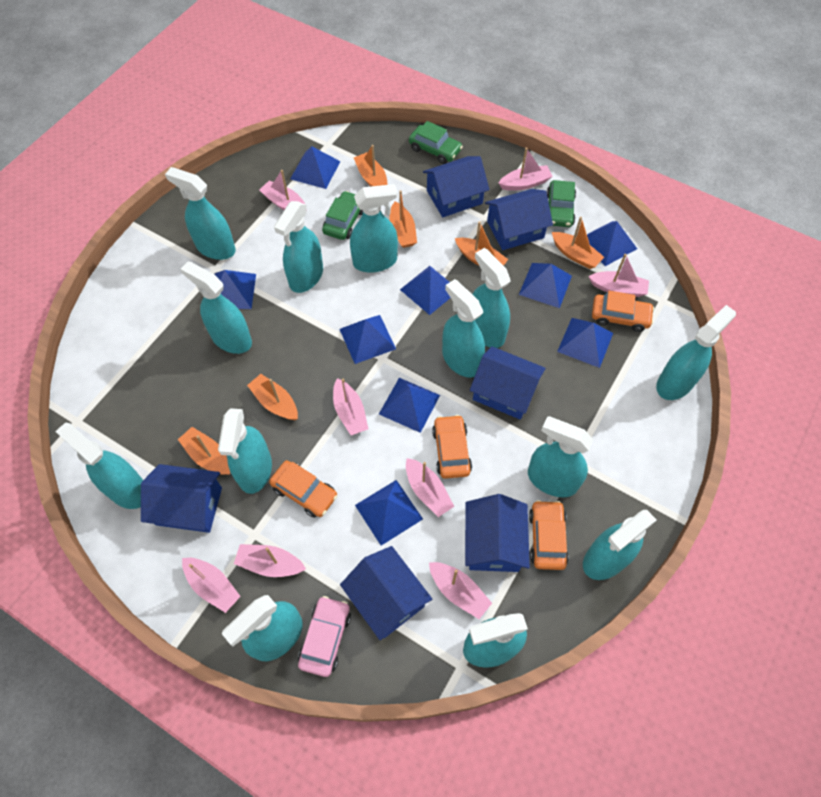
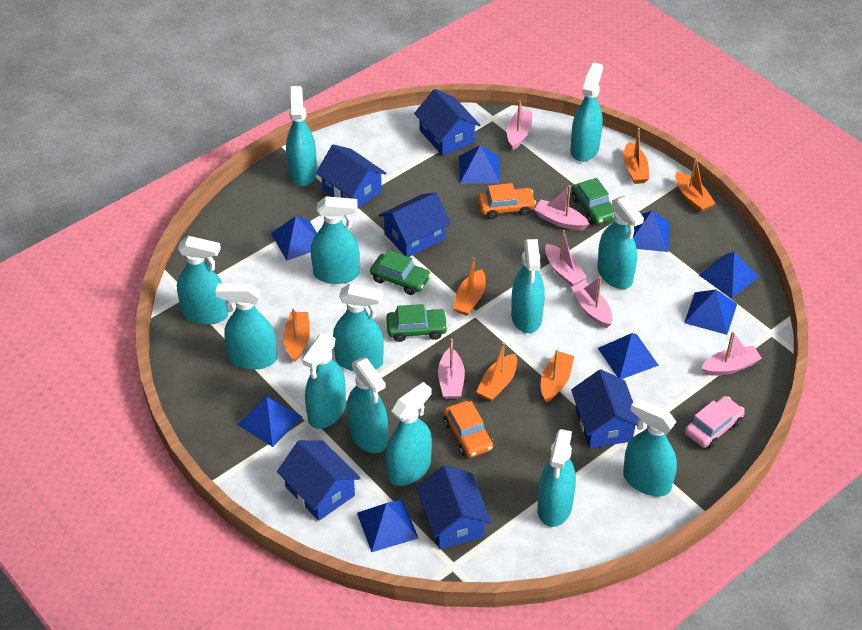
blue pyramid: 9 -> 8
orange car: 4 -> 2
pink boat: 8 -> 6

